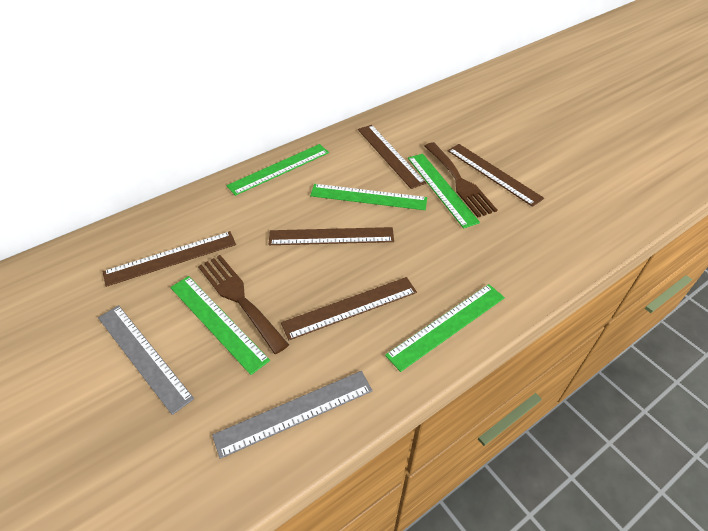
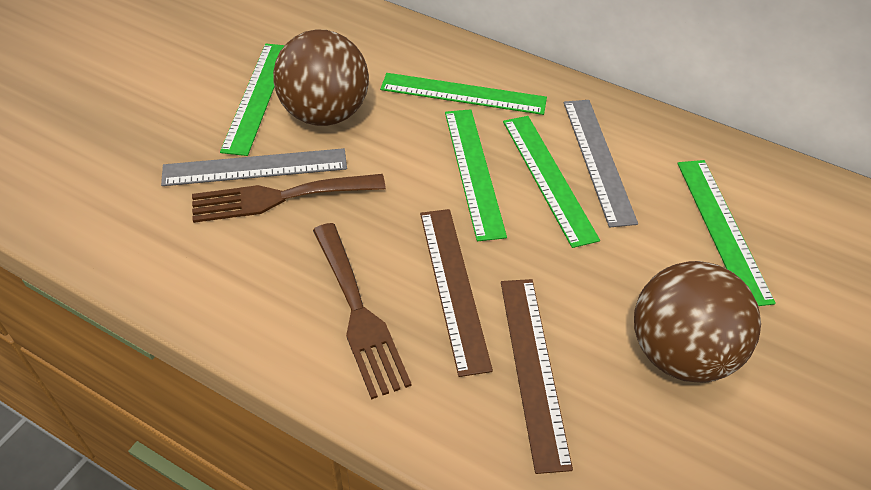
brown ball: 0 -> 2
brown ruler: 5 -> 2

